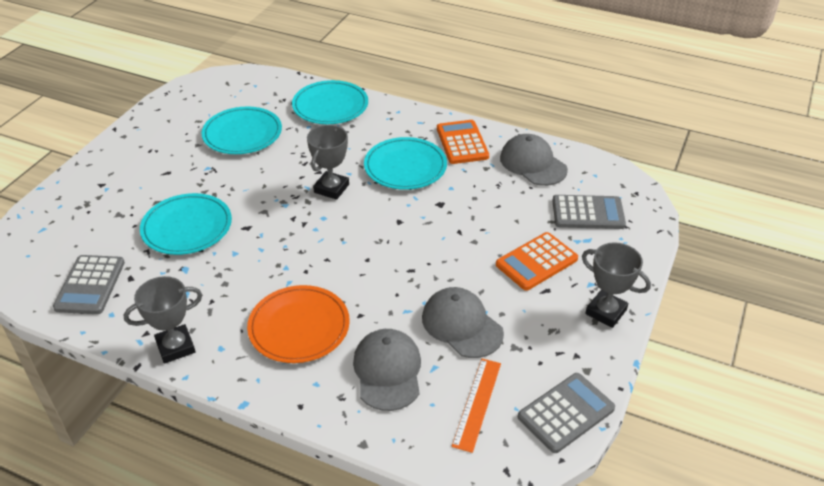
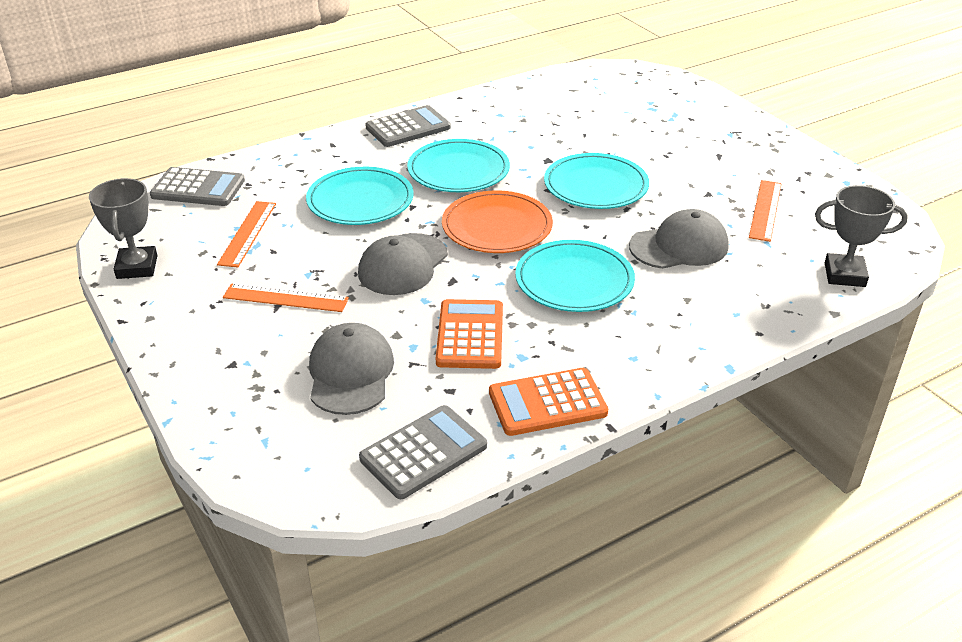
grey trophy: 3 -> 2
orange ruler: 1 -> 3

